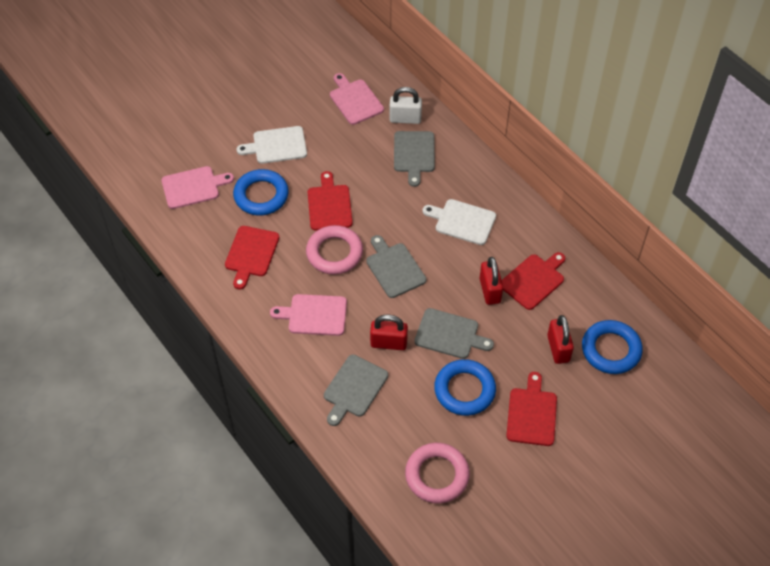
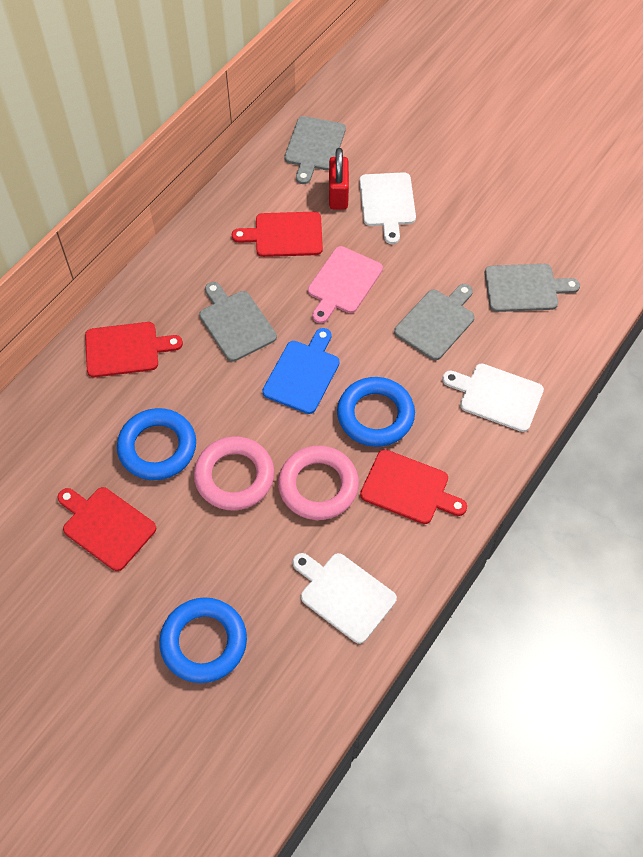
blue cutting board: 0 -> 1
pink cutting board: 3 -> 1
red padlock: 3 -> 1
white cutting board: 2 -> 3
white padlock: 1 -> 0

